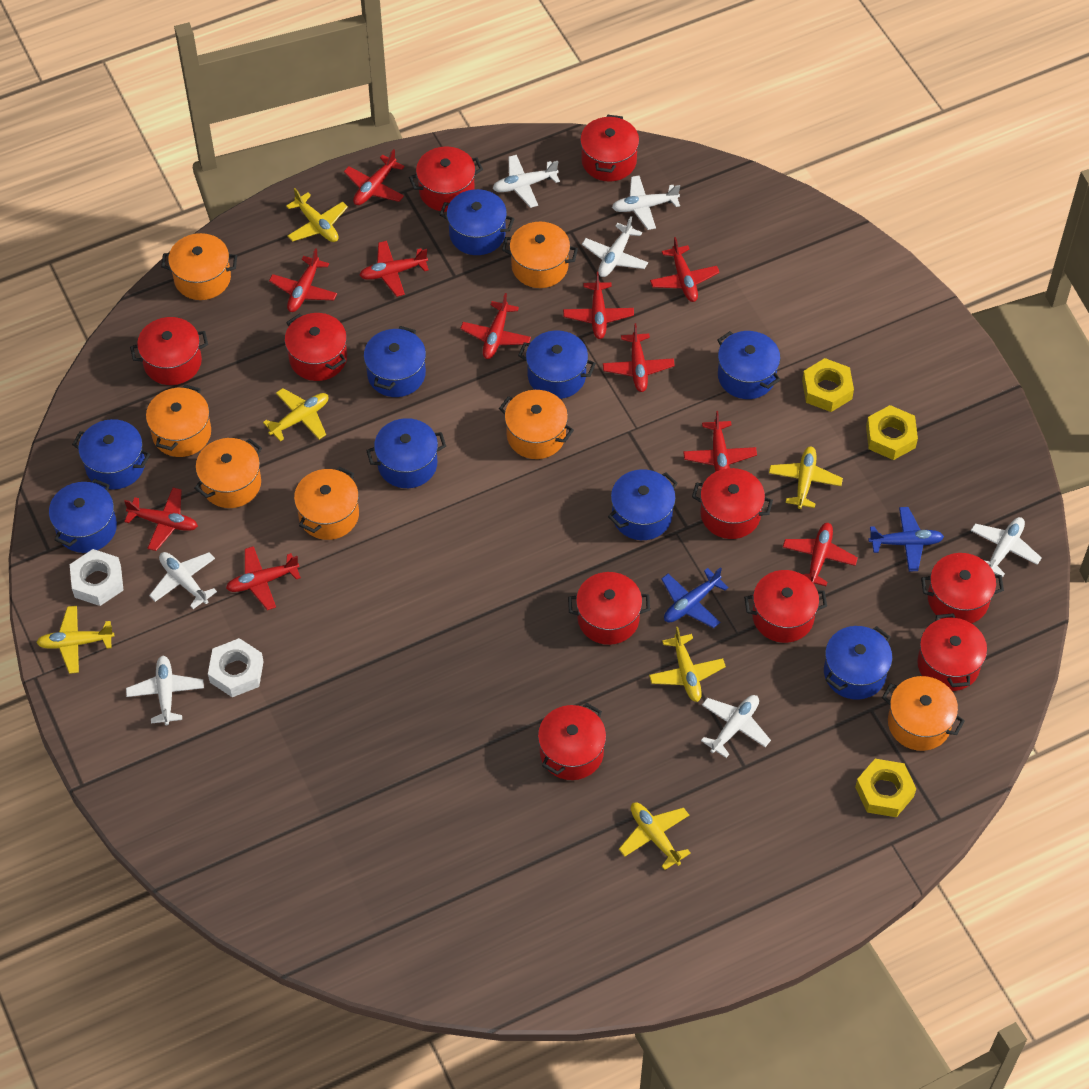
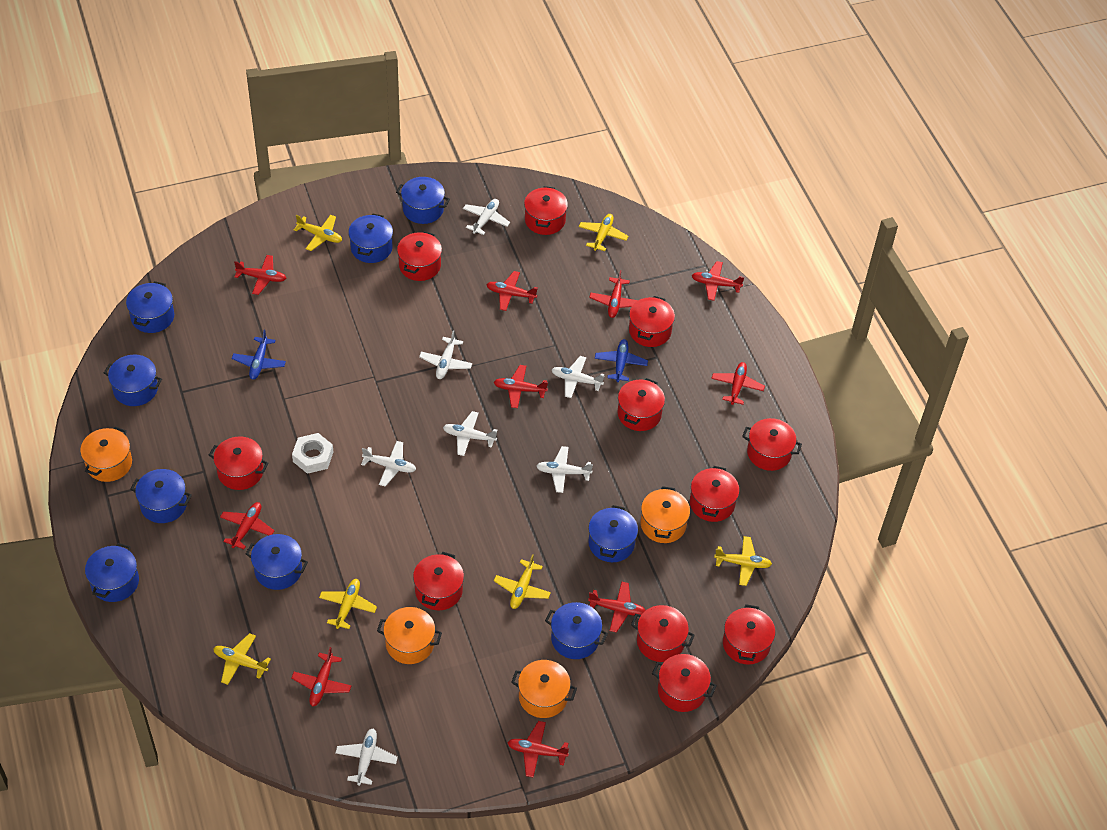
orange pot: 7 -> 4
red plane: 11 -> 10
red pot: 10 -> 11
white nut: 2 -> 1
yellow nut: 3 -> 0

